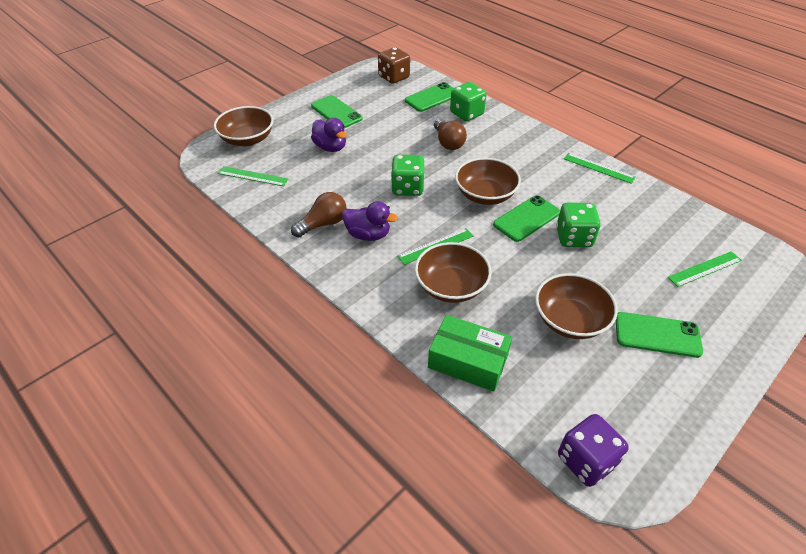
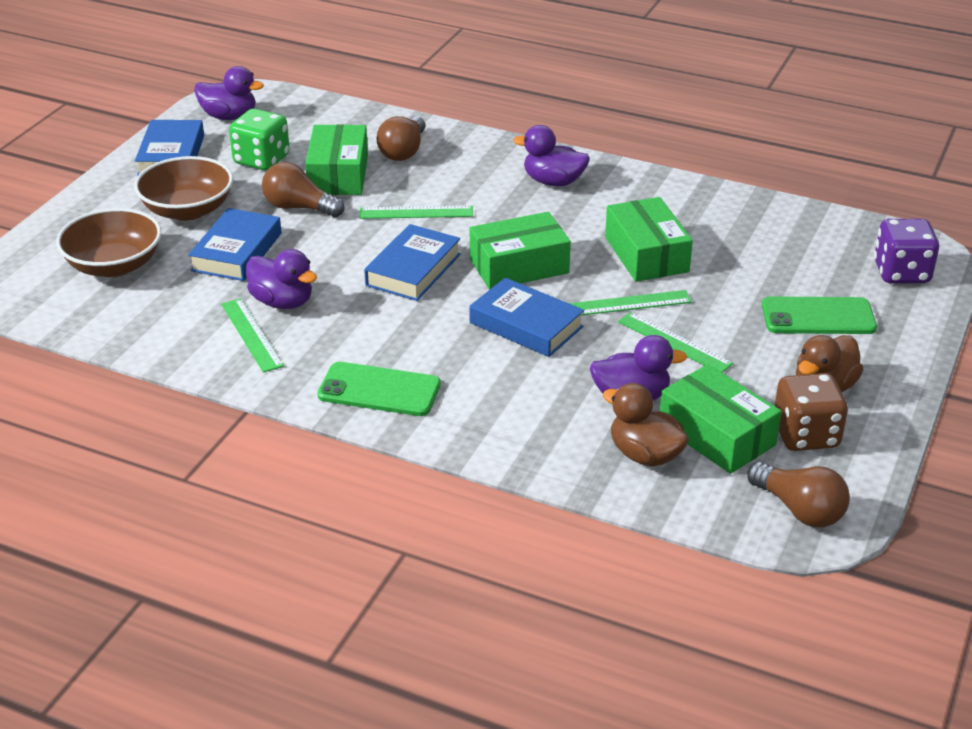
blue book: 0 -> 4
brown bowl: 4 -> 2
brown duck: 0 -> 2
brown light bulb: 2 -> 3
green box: 1 -> 4
green dice: 3 -> 1
green phone: 4 -> 2
purple duck: 2 -> 4

